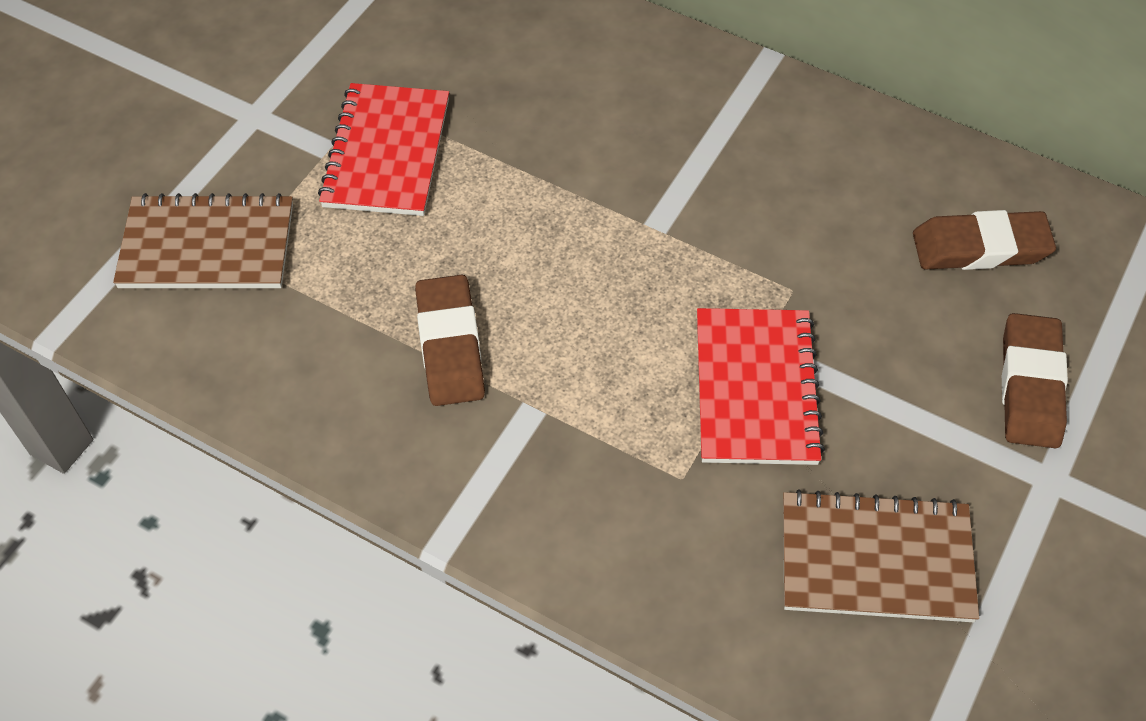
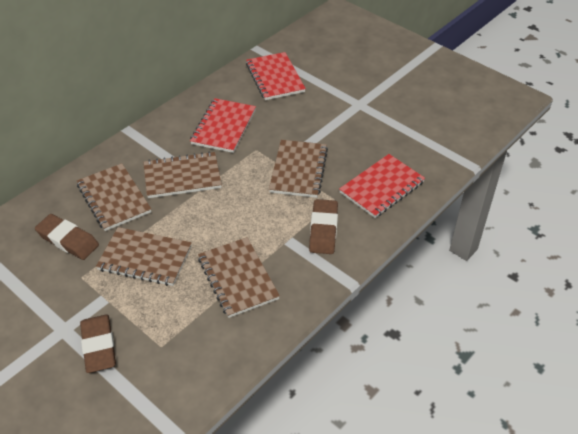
brown notebook: 2 -> 5
red notebook: 2 -> 3

